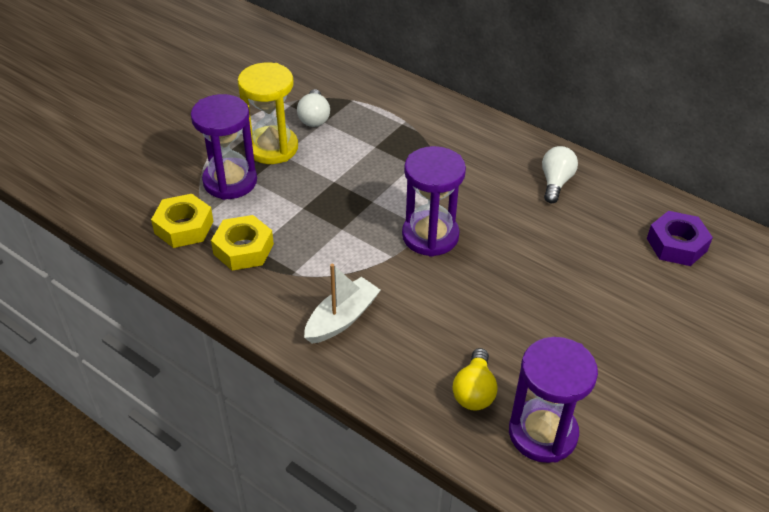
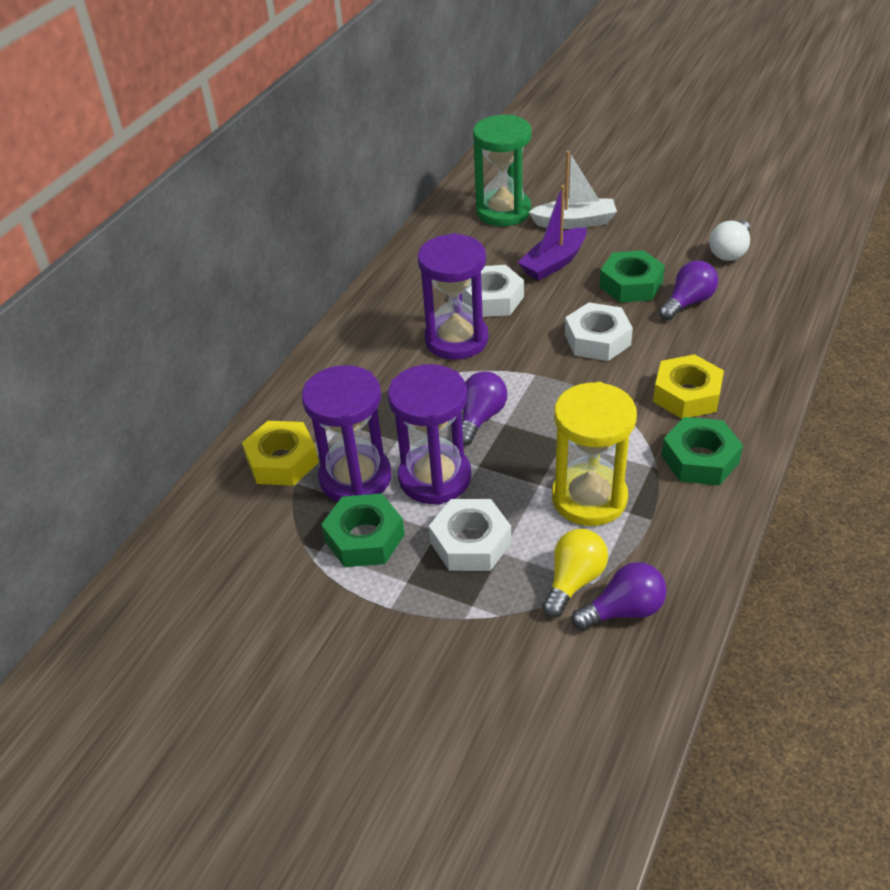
green hourglass: 0 -> 1
green nut: 0 -> 3
purple boat: 0 -> 1
purple light bulb: 0 -> 3
purple nut: 1 -> 0
white light bulb: 2 -> 1
white nut: 0 -> 3

